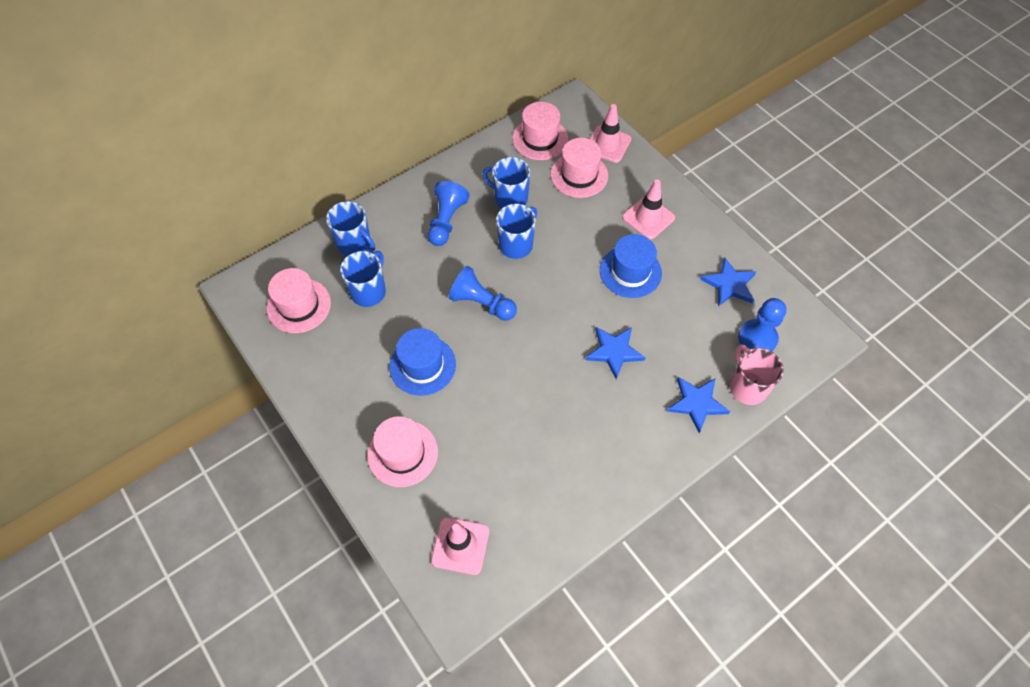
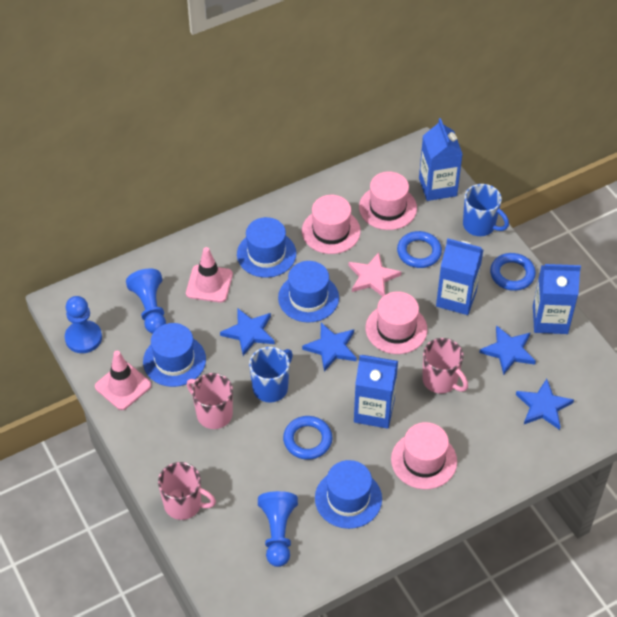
blue carton: 0 -> 4
blue hat: 2 -> 4
blue mug: 4 -> 2
blue ring: 0 -> 3
blue star: 3 -> 4
pink mug: 1 -> 3
pink star: 0 -> 1
pink traffic cone: 3 -> 2

